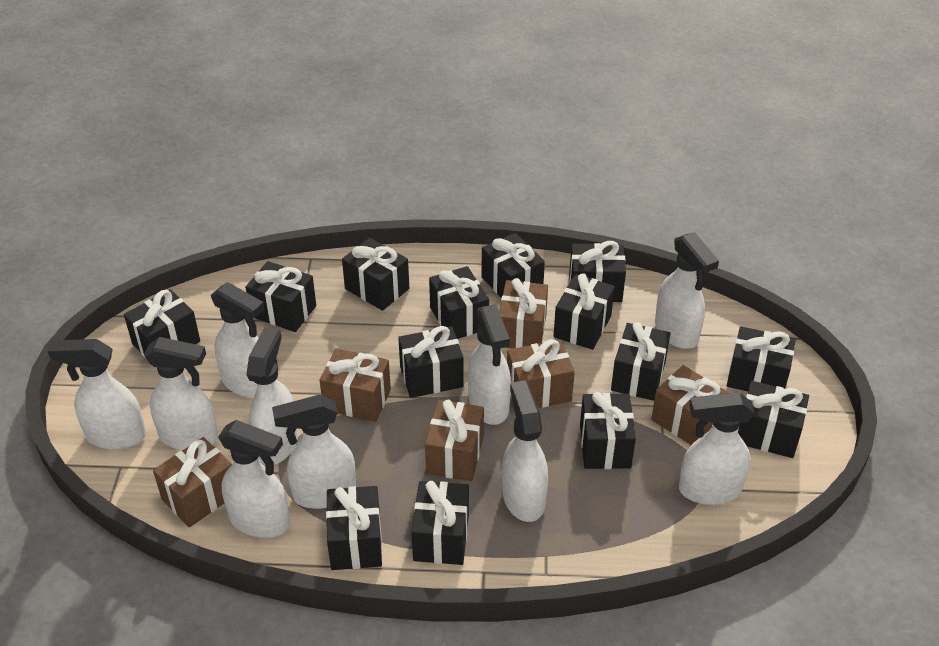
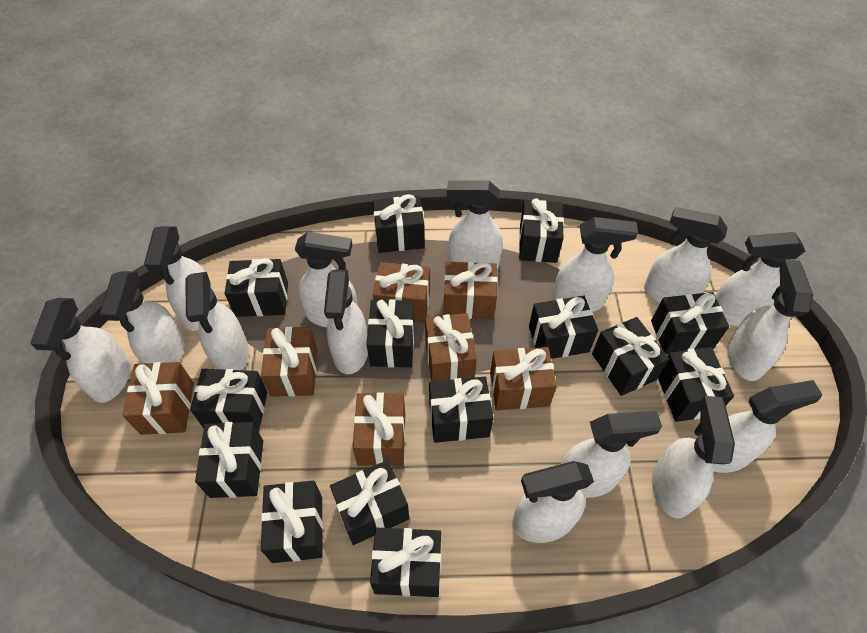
brown gift: 6 -> 7
white spray bottle: 10 -> 15

